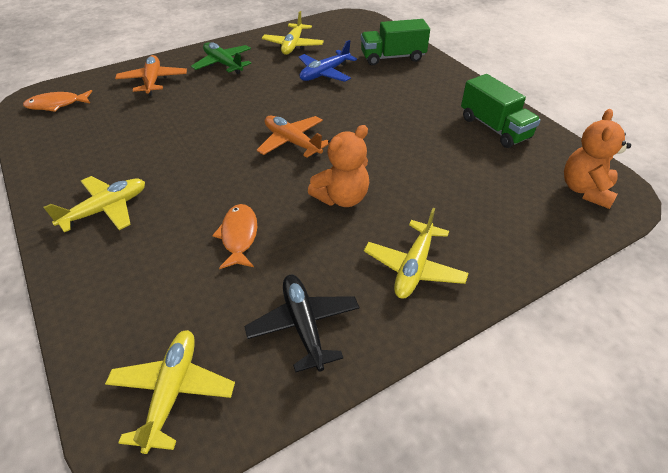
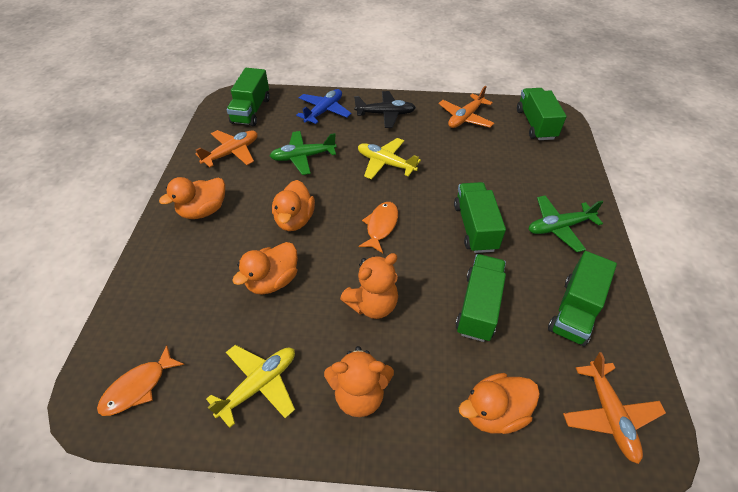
green plane: 1 -> 2
green truck: 2 -> 5
orange duck: 0 -> 4
orange plane: 2 -> 3
yellow plane: 4 -> 2

